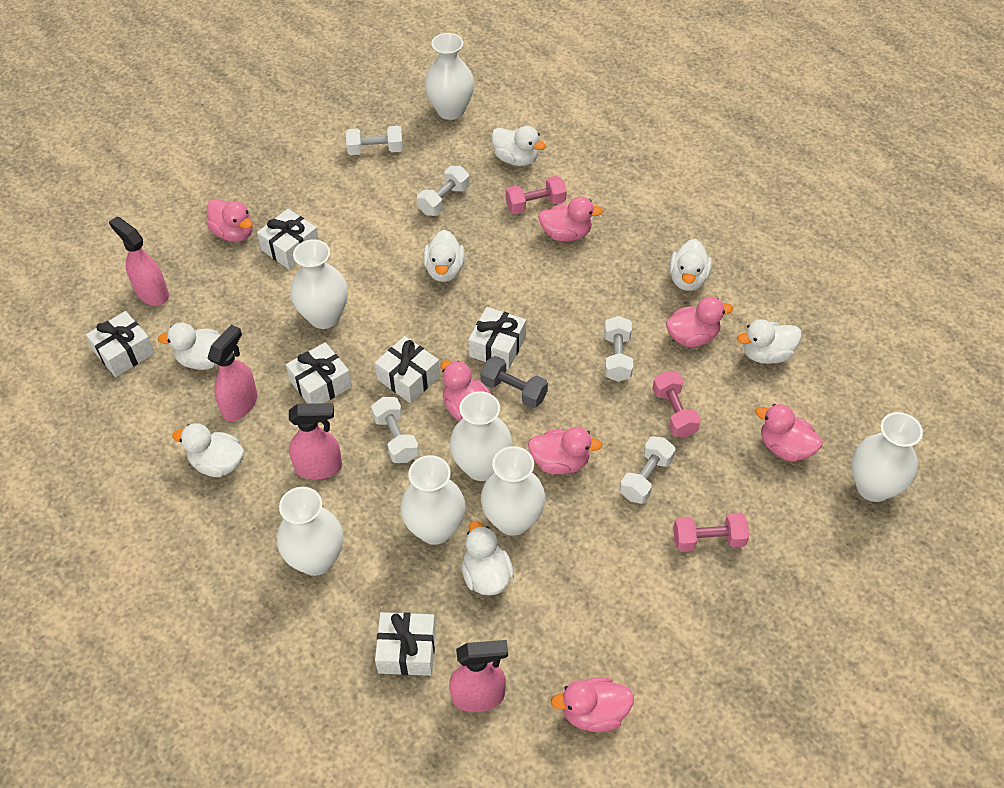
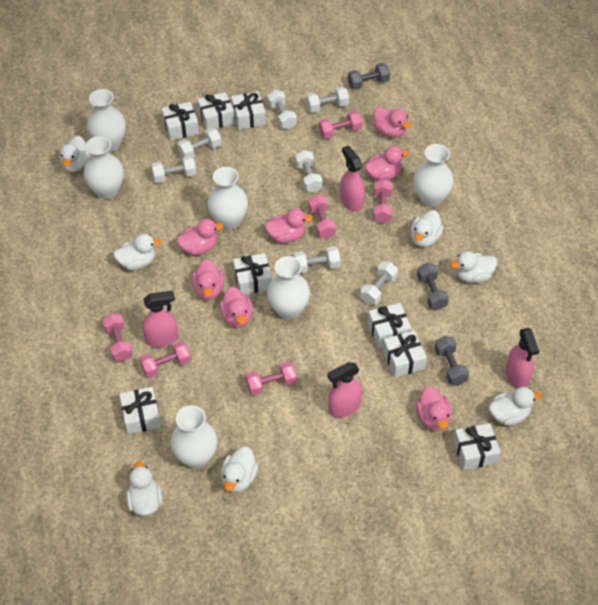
grey dumbbell: 1 -> 3
pink dumbbell: 3 -> 6
white dumbbell: 5 -> 7
white gift: 6 -> 8
white vase: 7 -> 6

